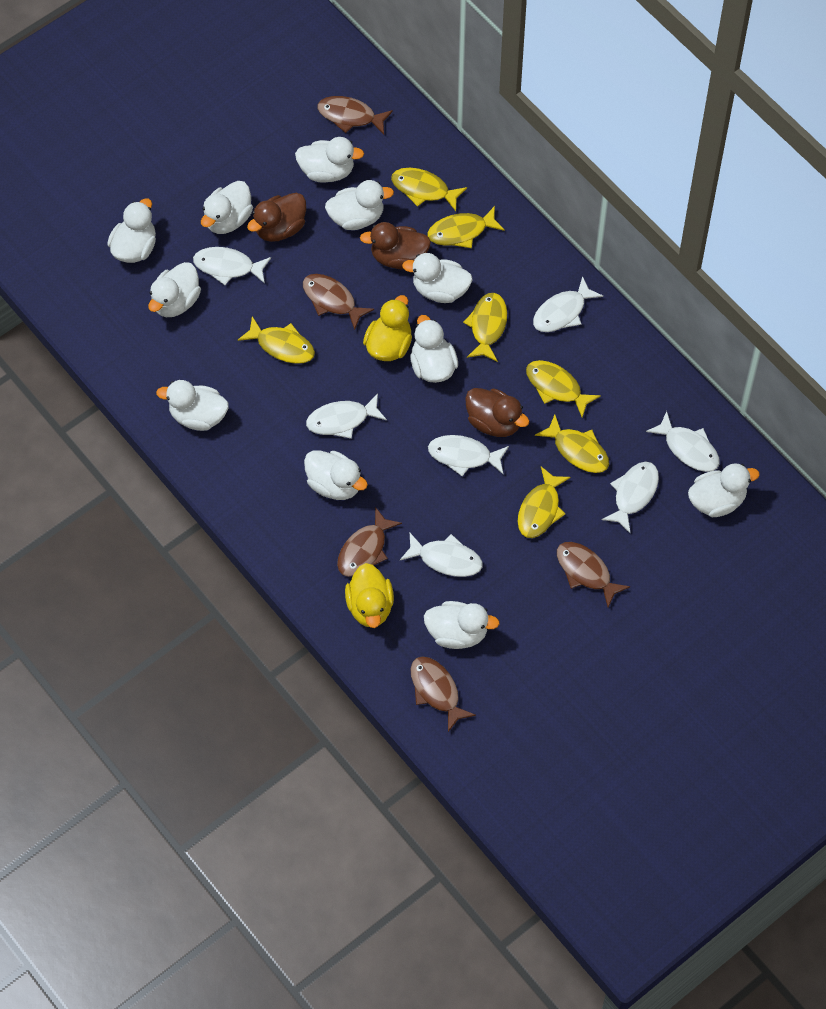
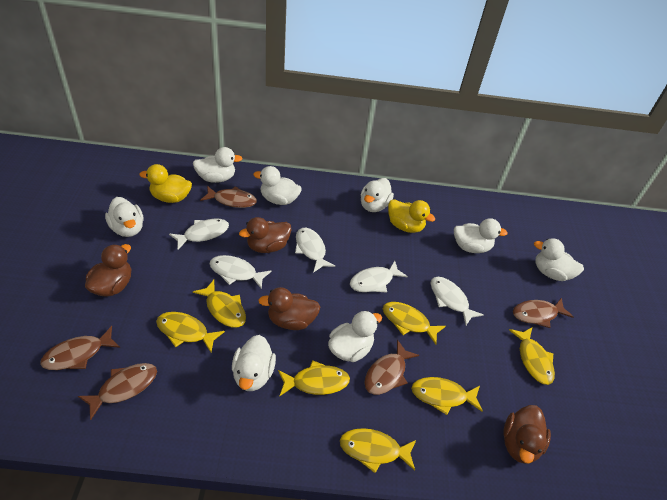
brown duck: 3 -> 4
white duck: 11 -> 8
white fish: 7 -> 5

